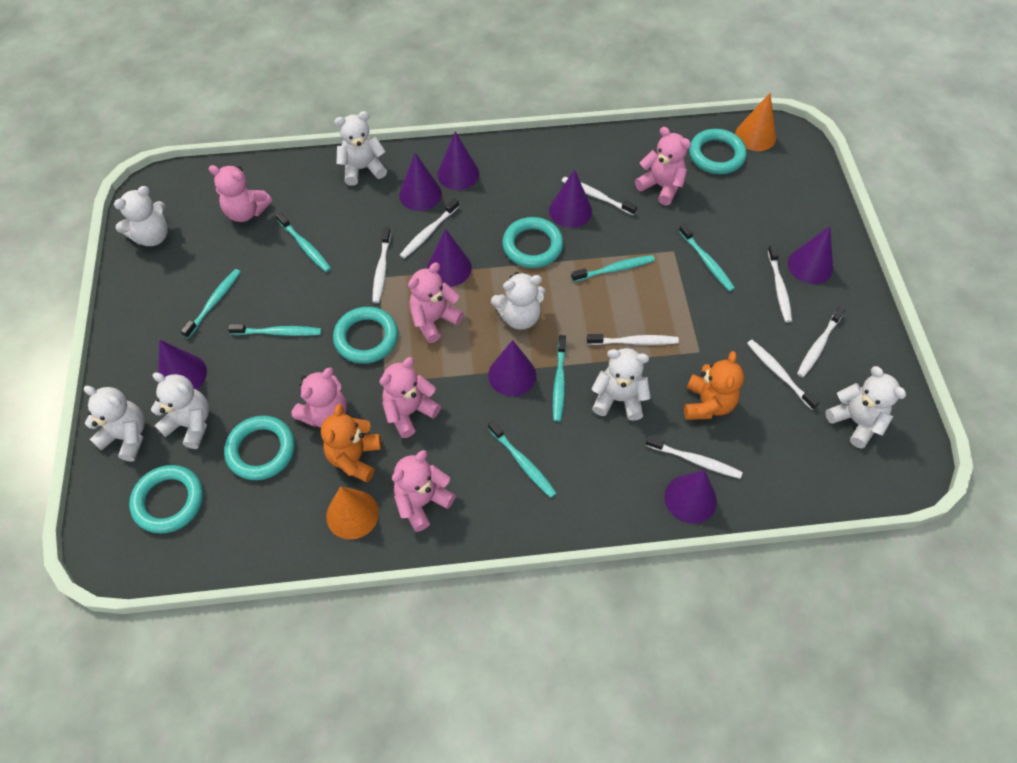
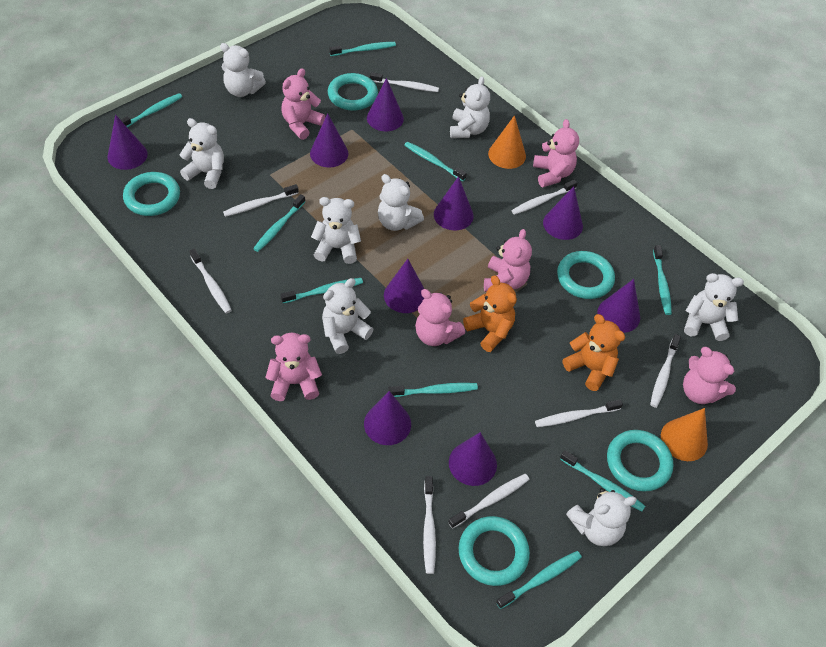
purple cone: 8 -> 9
turquoise toothbrush: 7 -> 9
white teddy bear: 7 -> 8

